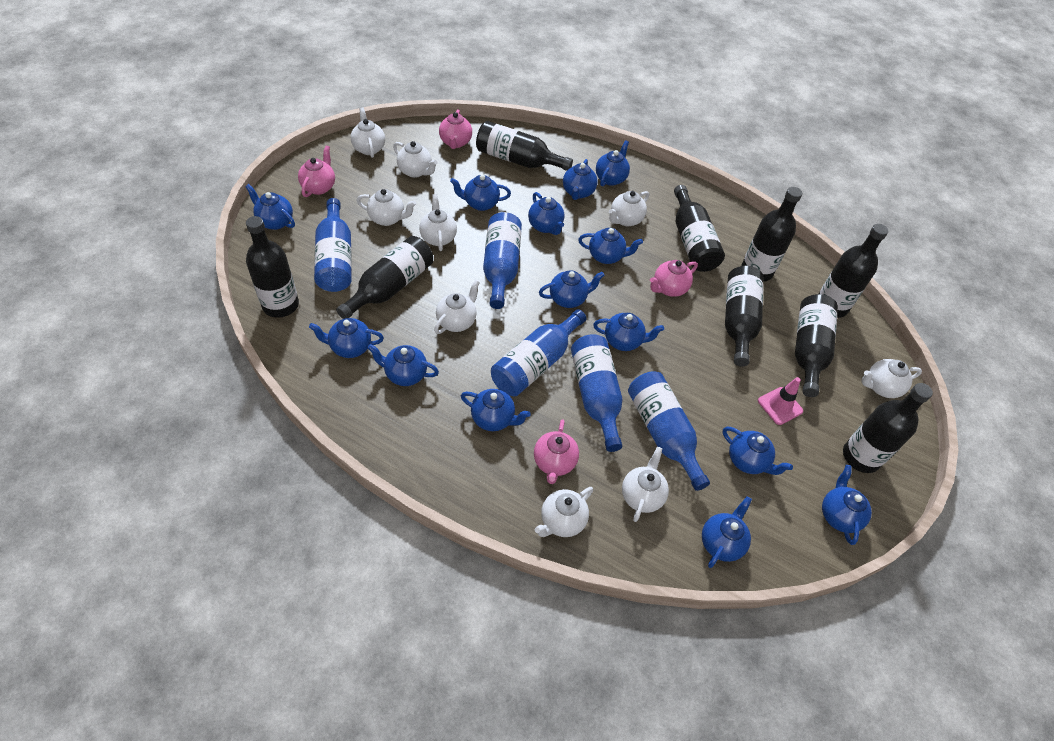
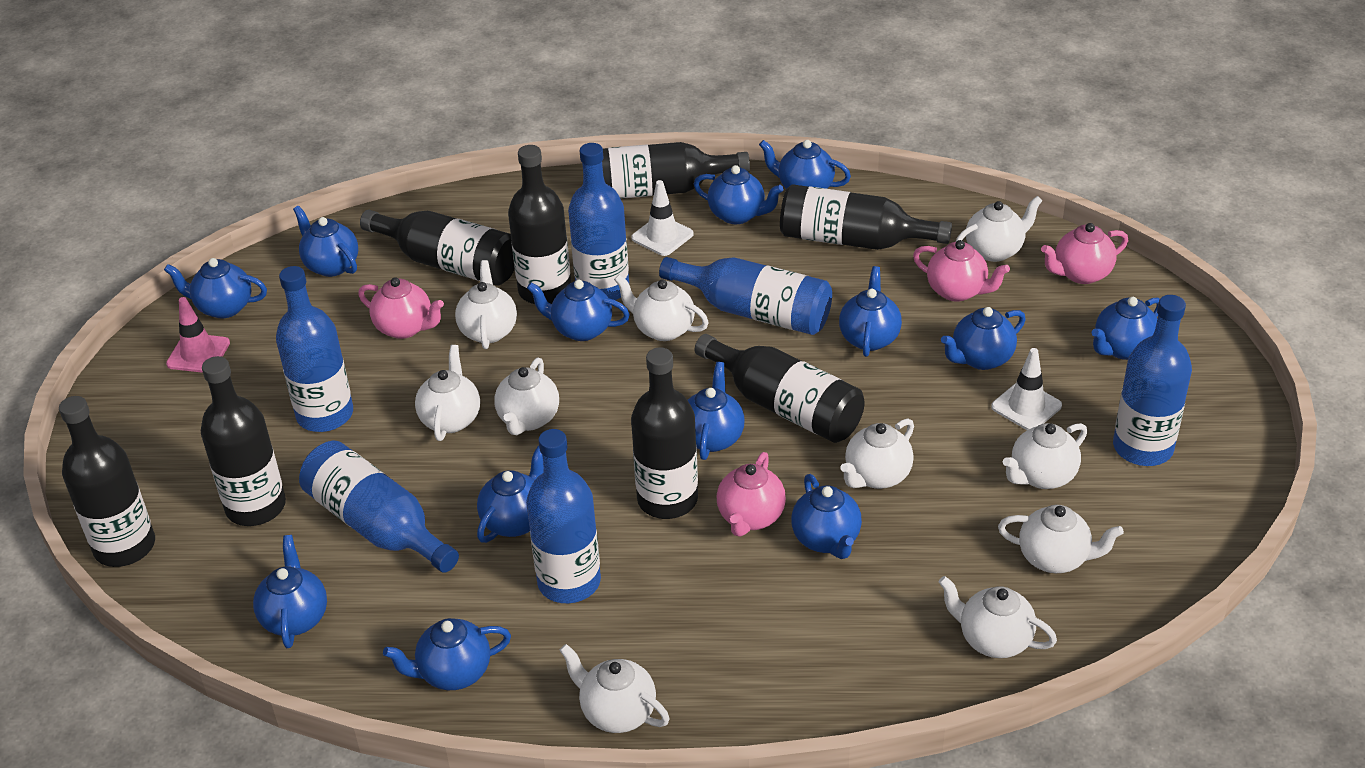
black bottle: 9 -> 8
blue bottle: 5 -> 6
blue teapot: 14 -> 13
white teapot: 9 -> 10
white traffic cone: 0 -> 2

